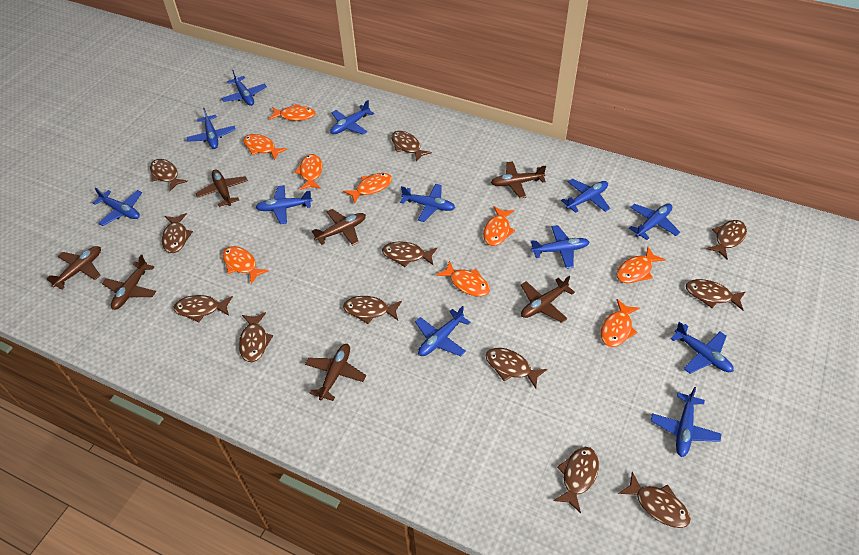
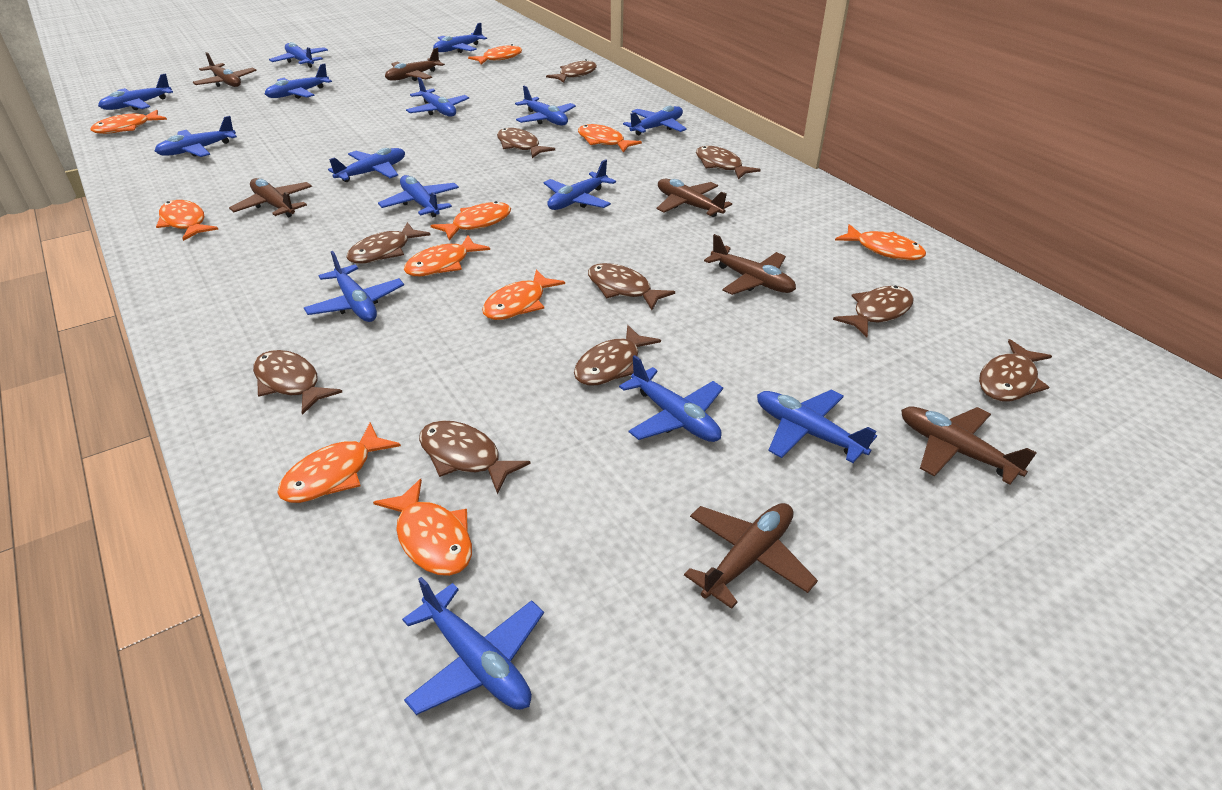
blue plane: 12 -> 15
brown fish: 12 -> 10
orange fish: 9 -> 10

